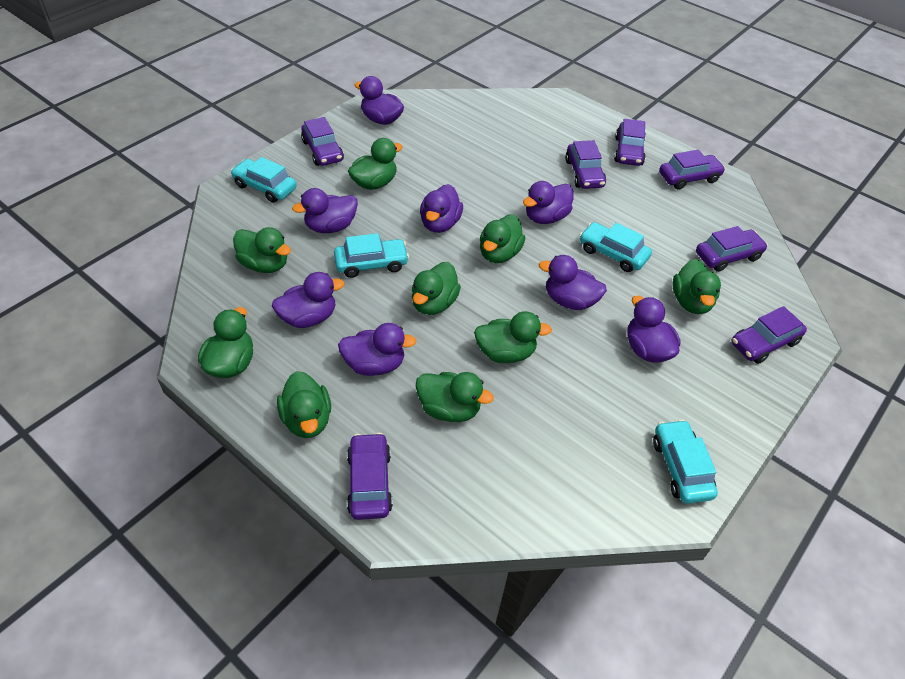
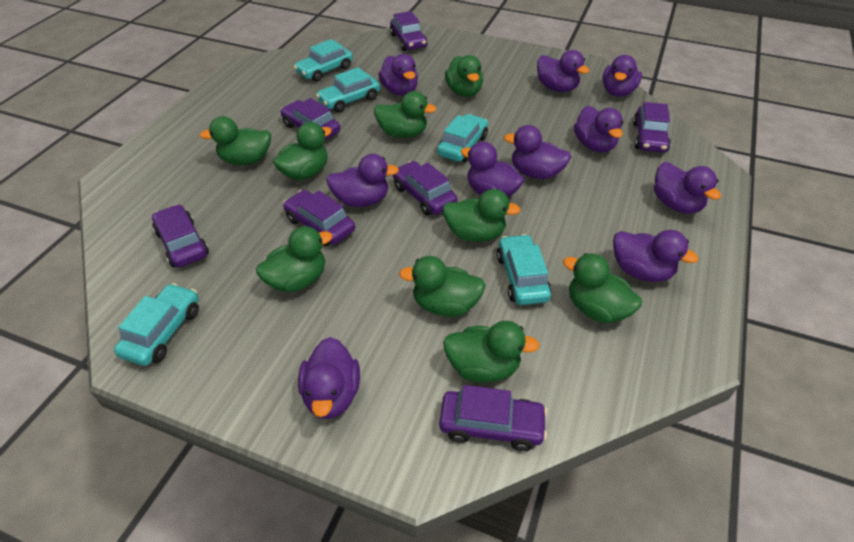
purple duck: 8 -> 10
turquoise car: 4 -> 5

